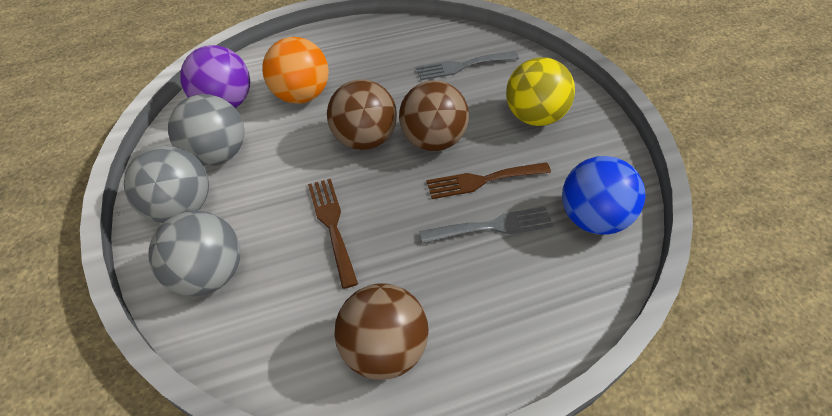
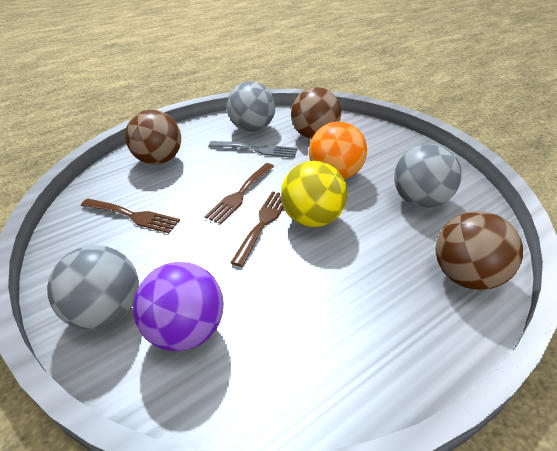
blue ball: 1 -> 0
brown fork: 2 -> 3
grey fork: 2 -> 1

